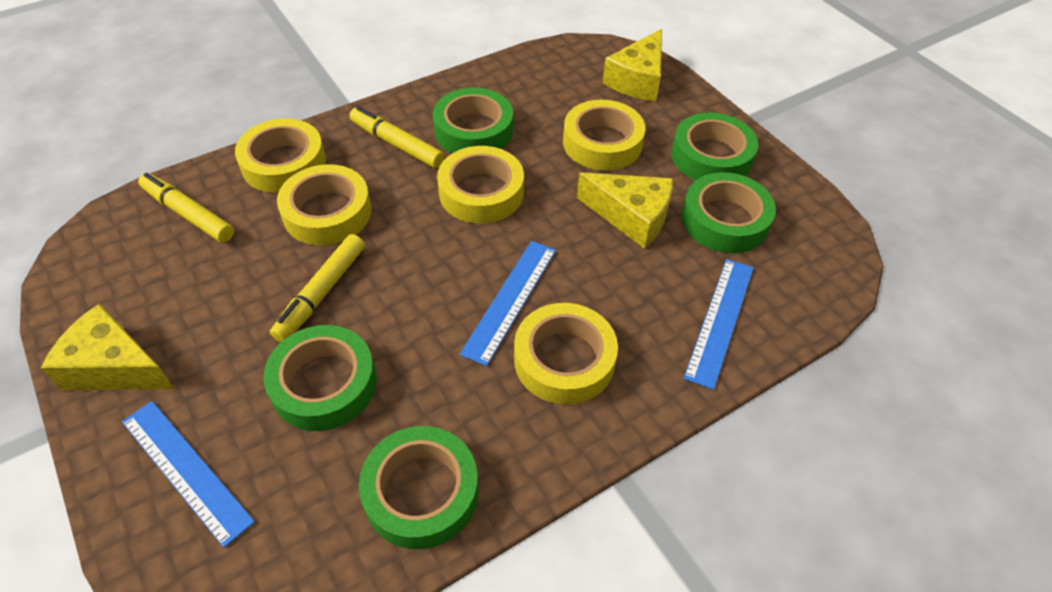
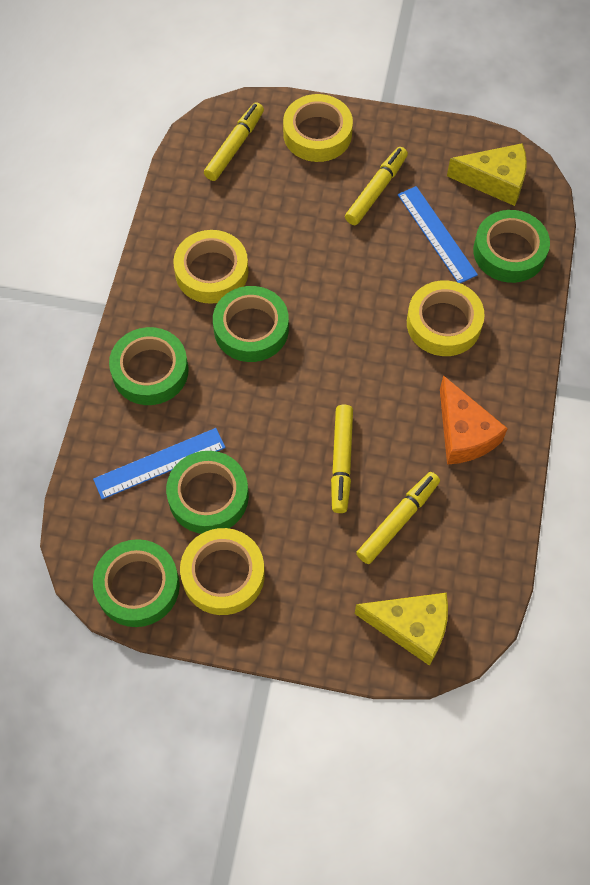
blue ruler: 3 -> 2
orange cheese: 0 -> 1
yellow cheese: 3 -> 2
yellow marker: 3 -> 4
yellow tape: 5 -> 4

